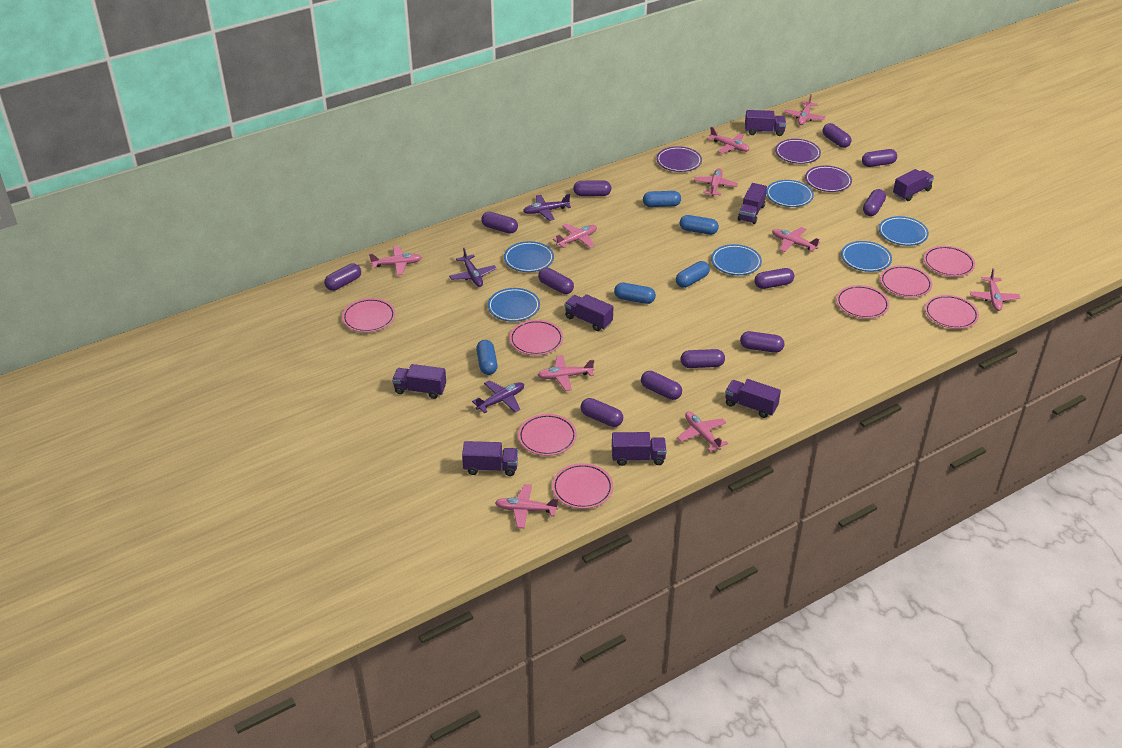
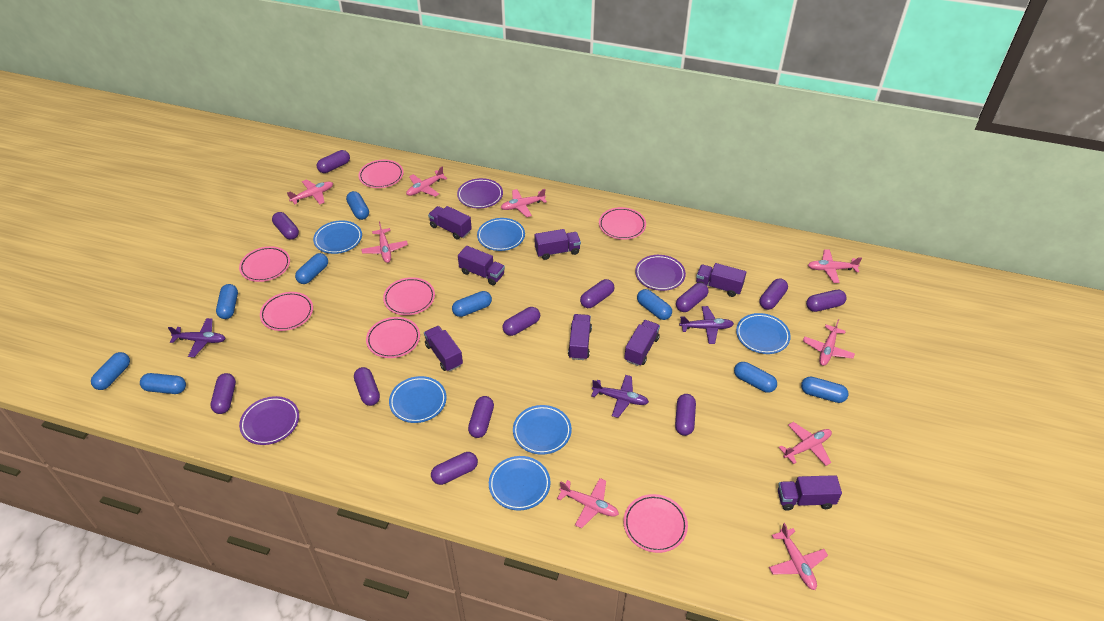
blue capsule: 5 -> 9
pink plane: 10 -> 9
pink plate: 8 -> 7

